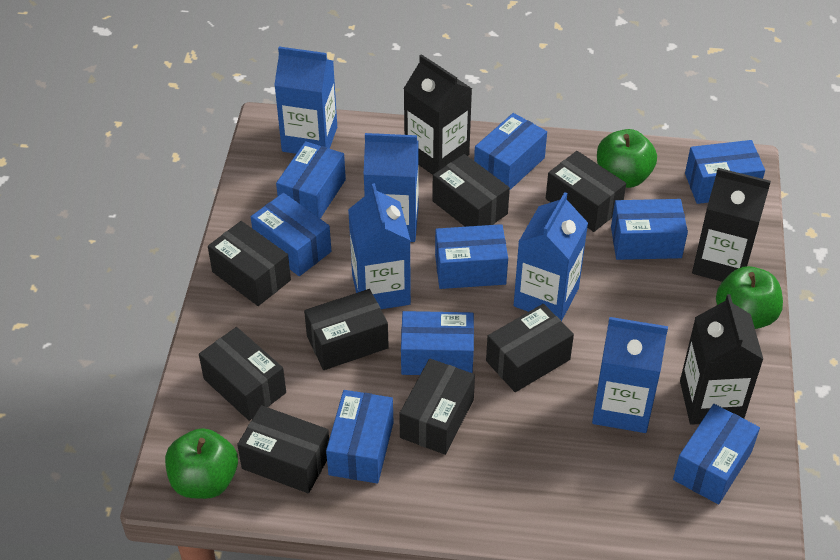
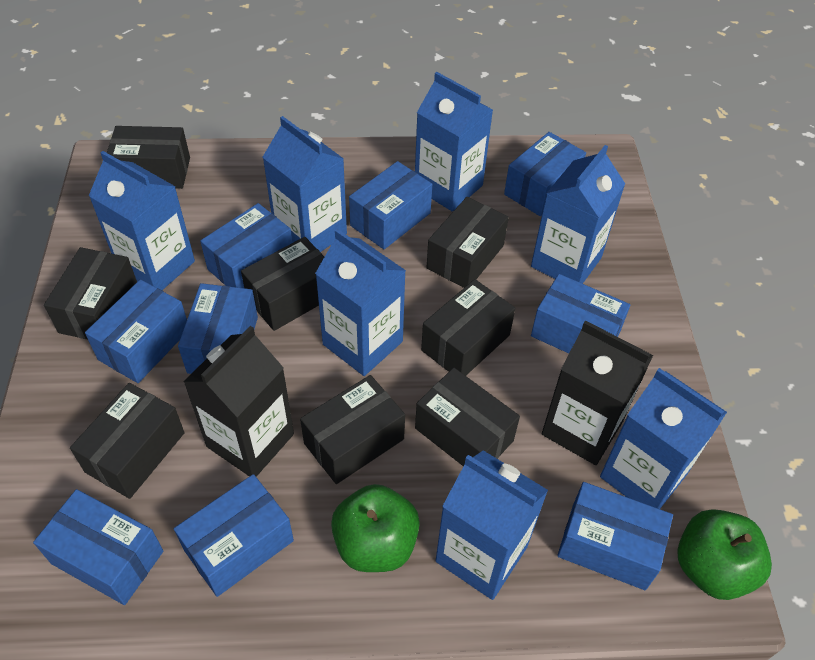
black carton: 3 -> 2
blue carton: 5 -> 7
green apple: 3 -> 2

